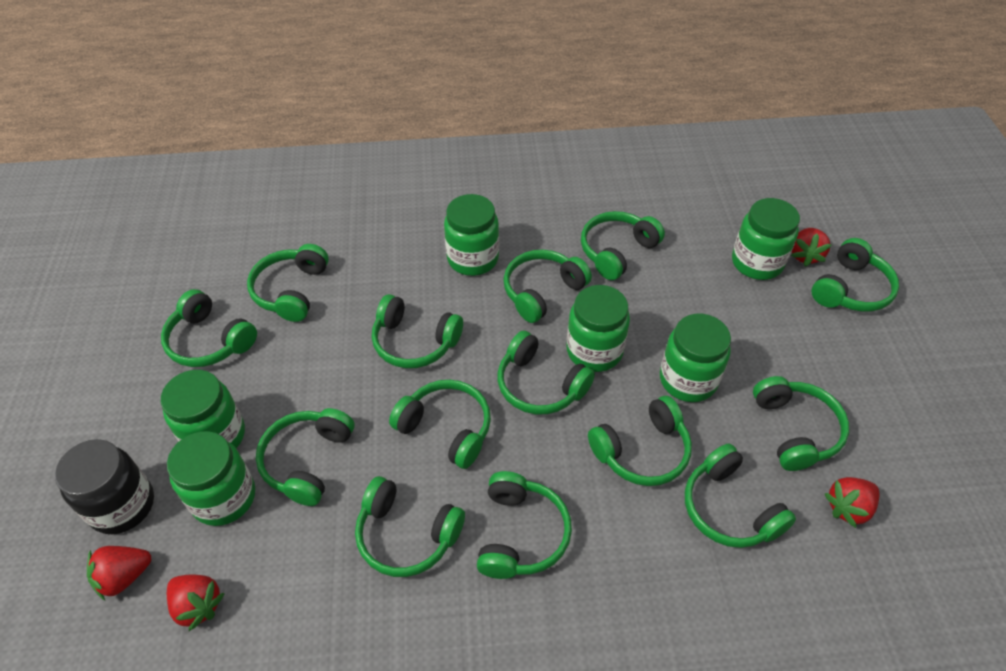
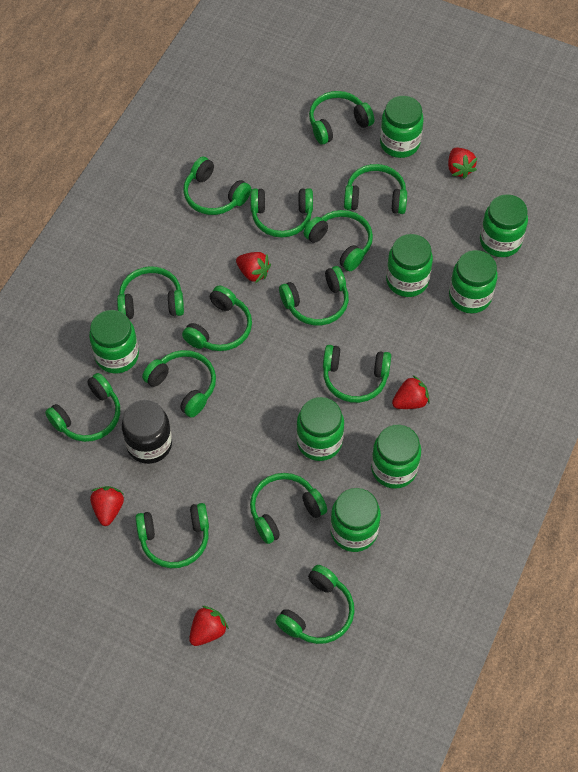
green jar: 6 -> 8
red strawberry: 4 -> 5

